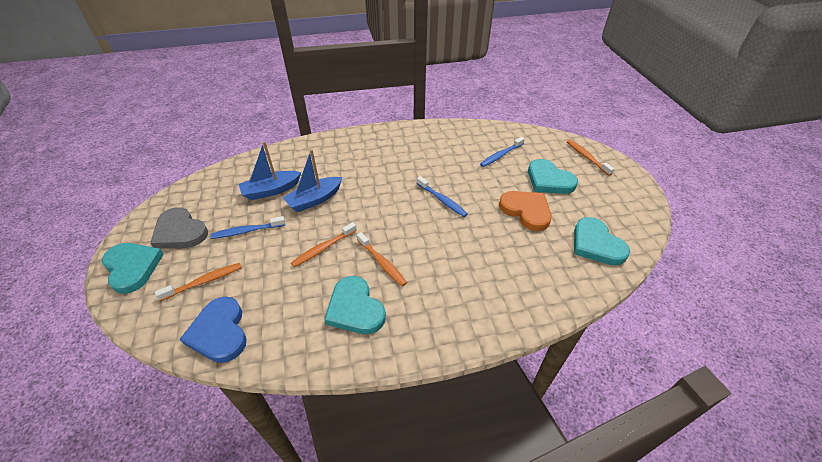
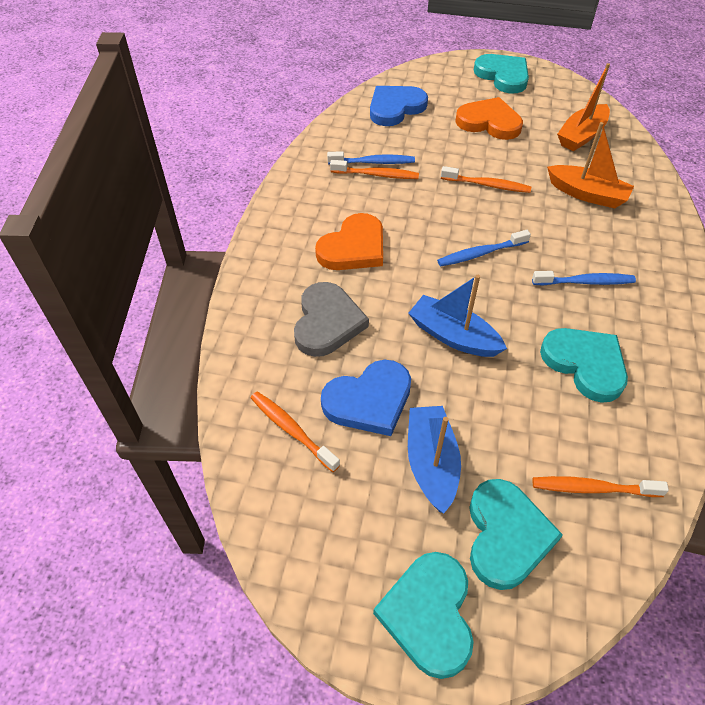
blue heart: 1 -> 2
orange boat: 0 -> 2
orange heart: 1 -> 2

